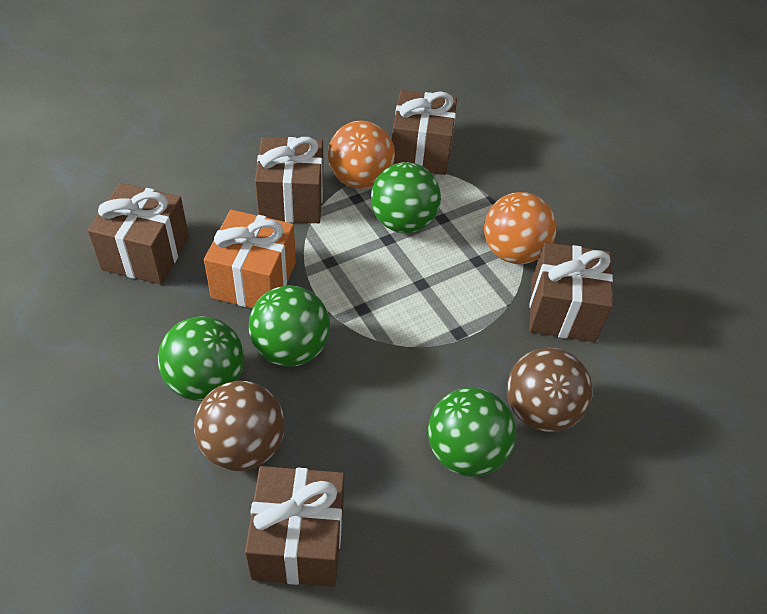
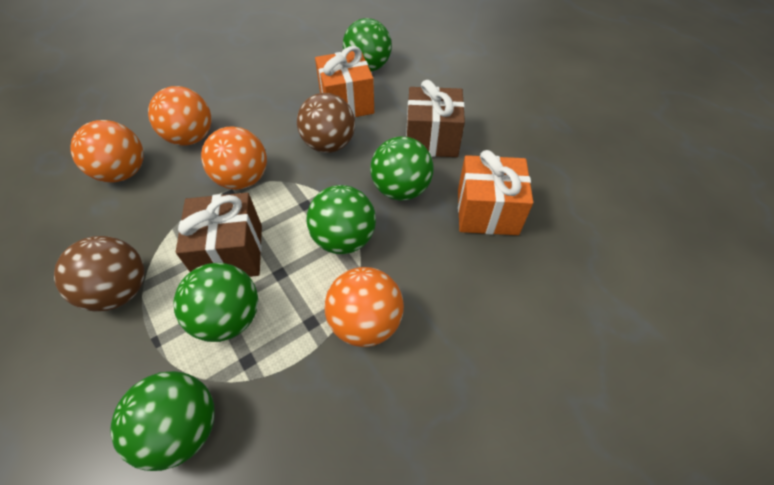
brown gift: 5 -> 2
green ball: 4 -> 5
orange ball: 2 -> 4
orange gift: 1 -> 2

